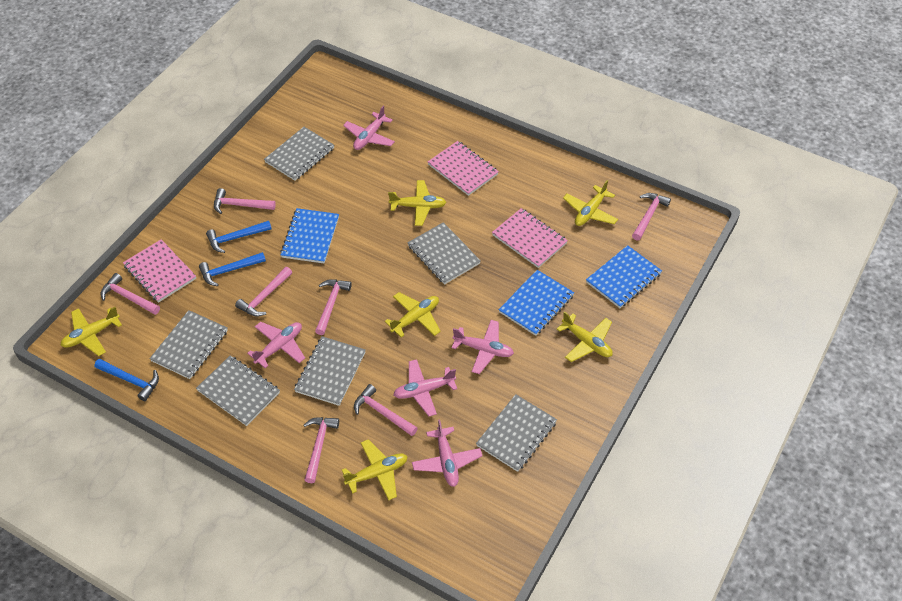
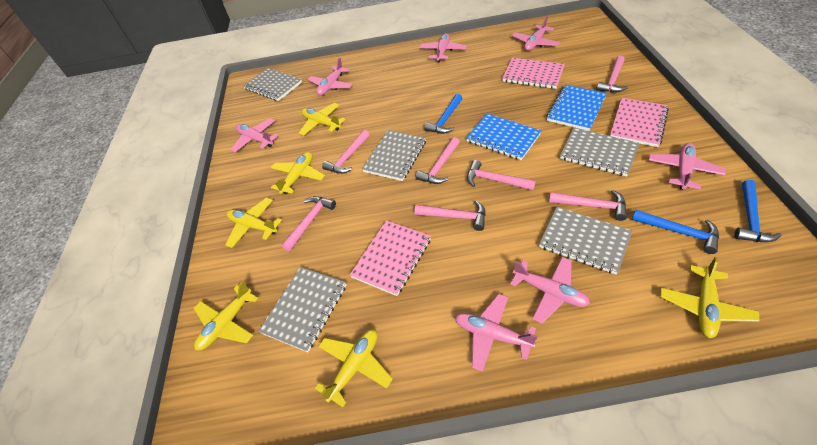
blue notebook: 3 -> 2
grey notebook: 6 -> 5
pink plane: 5 -> 7

